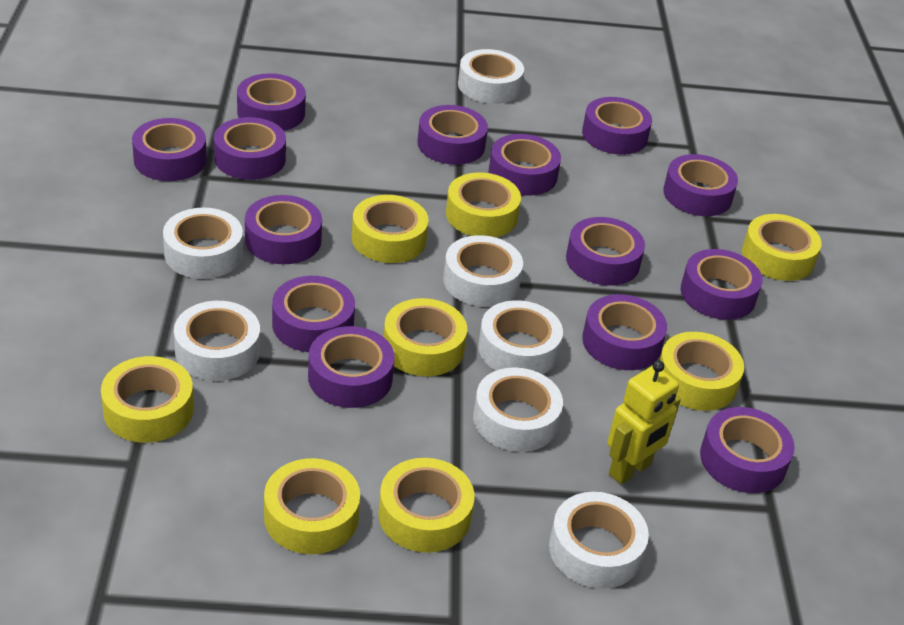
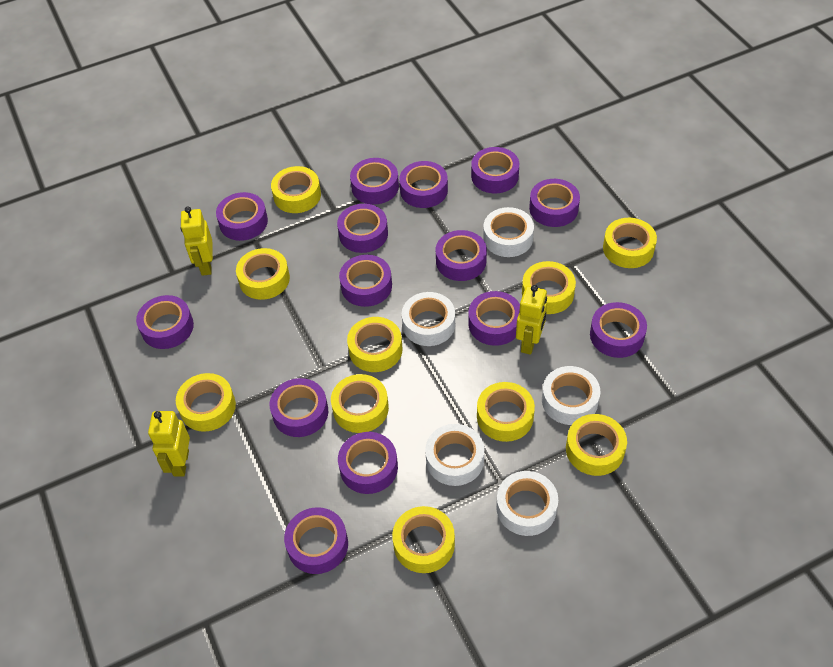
white tape: 7 -> 5
yellow robot: 1 -> 3
yellow tape: 8 -> 10

